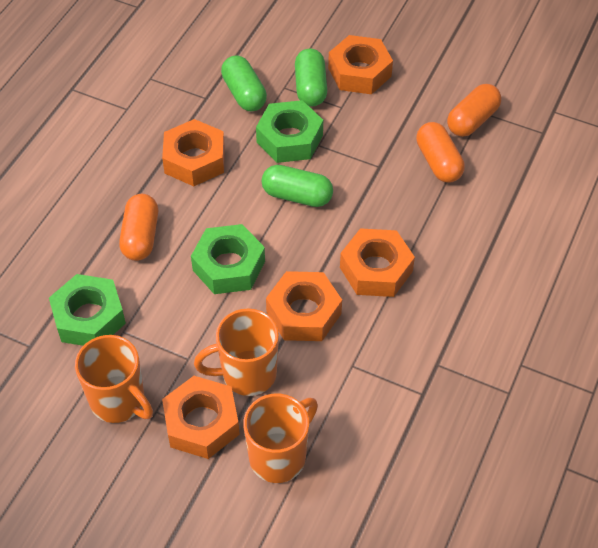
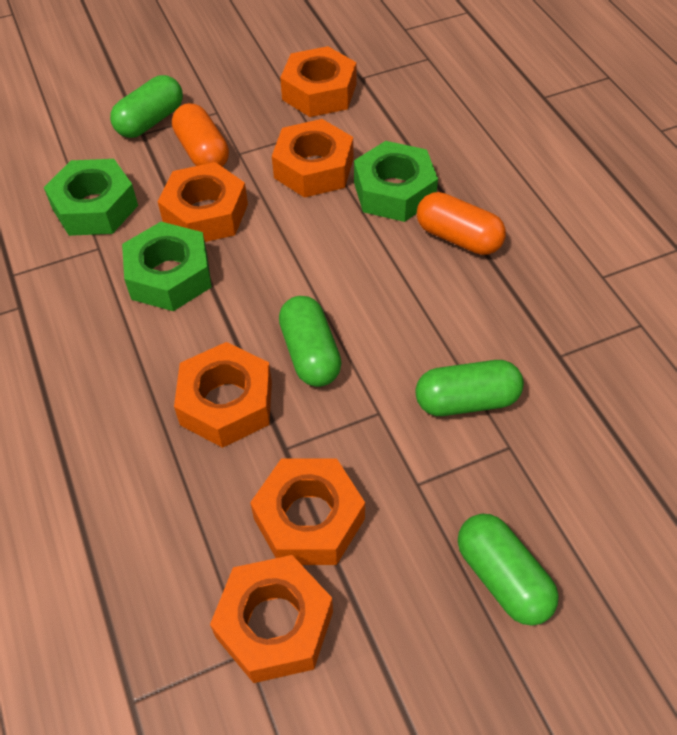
green capsule: 3 -> 4
orange capsule: 3 -> 2
orange mug: 3 -> 0
orange nut: 5 -> 6

